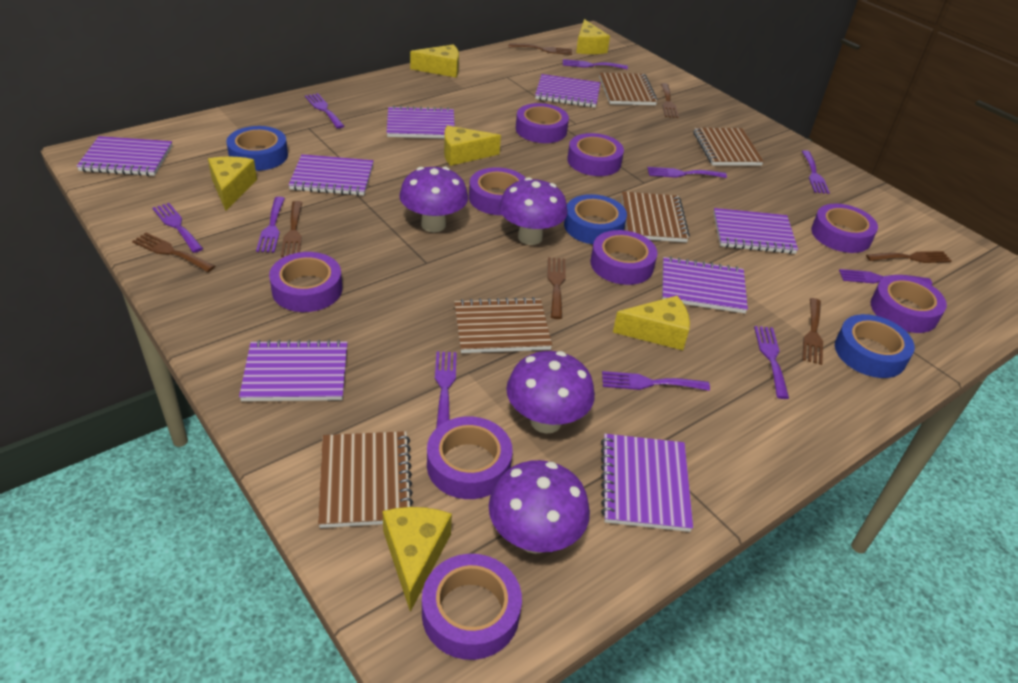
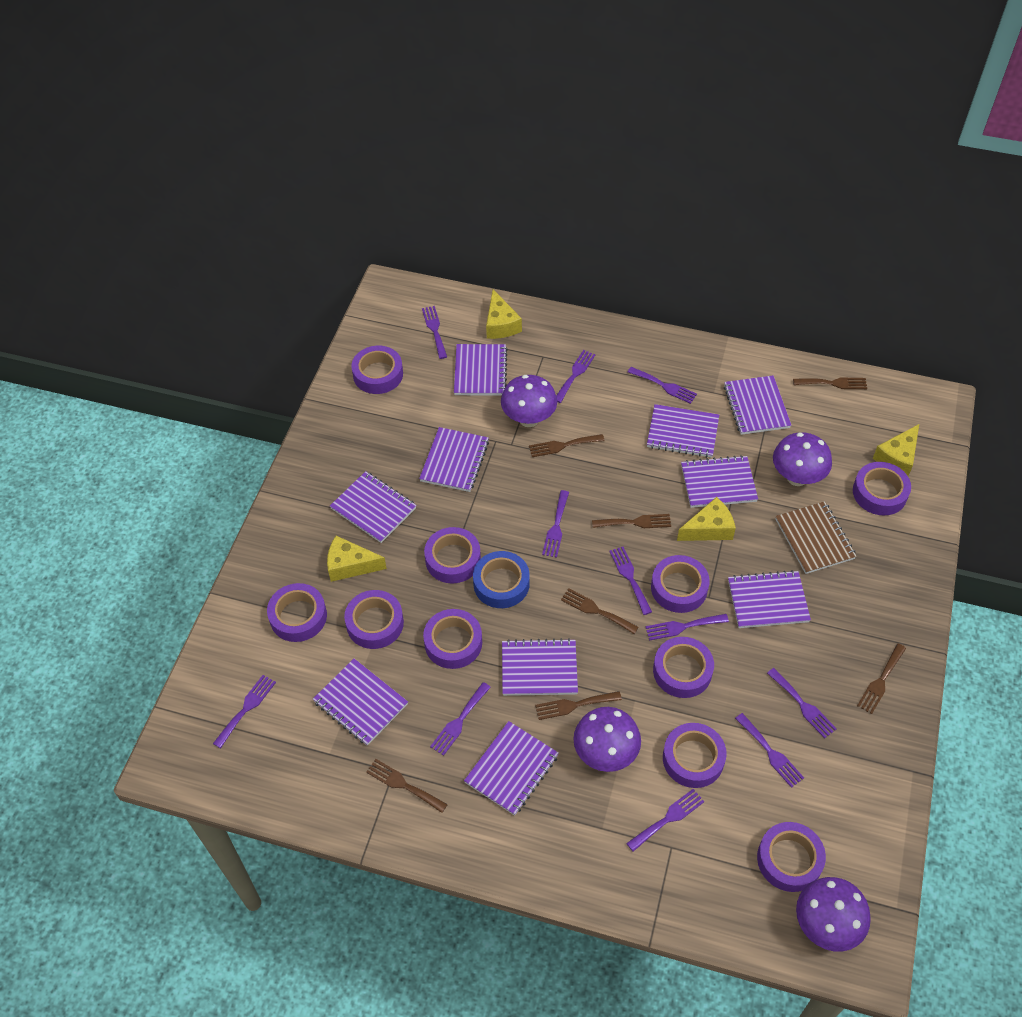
blue tape: 3 -> 1
brown notebook: 5 -> 1
purple fork: 10 -> 11
purple notebook: 8 -> 10
purple tape: 9 -> 10
yellow cheese: 6 -> 4

